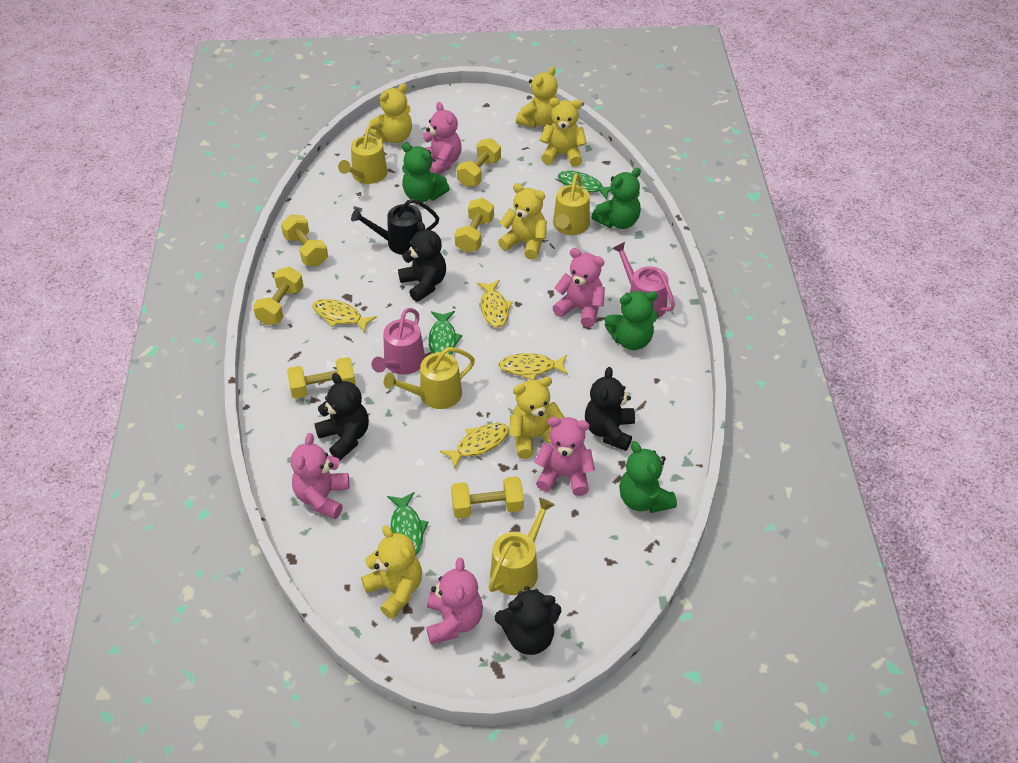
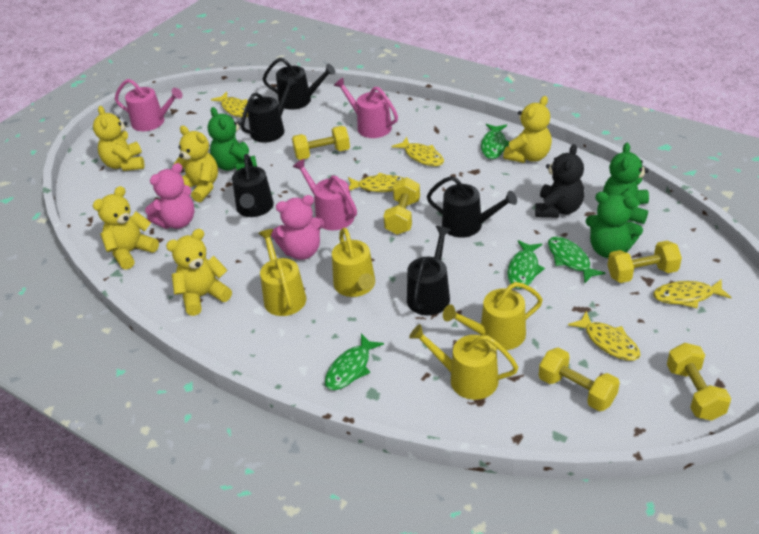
black teddy bear: 4 -> 1
black watering can: 1 -> 5
green fish: 3 -> 4
green teddy bear: 4 -> 3
pink teddy bear: 5 -> 2
pink watering can: 2 -> 3
yellow dumbbell: 6 -> 5
yellow fish: 4 -> 5
yellow teddy bear: 6 -> 5

